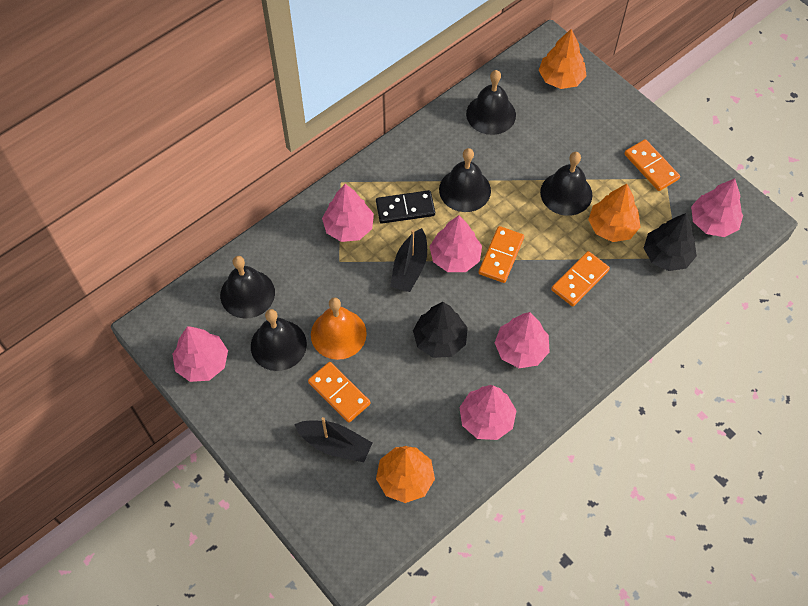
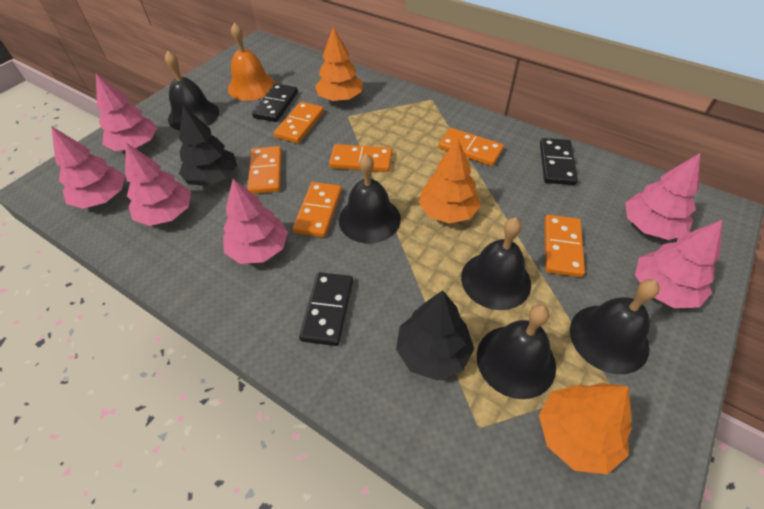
black boat: 2 -> 0
black domino: 1 -> 3
orange domino: 4 -> 6

